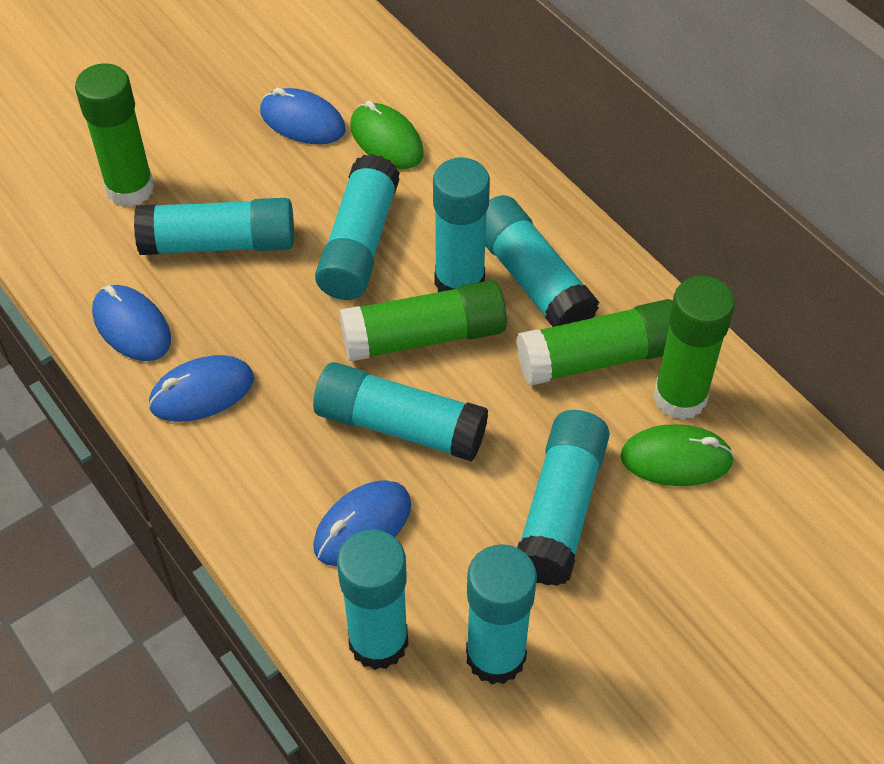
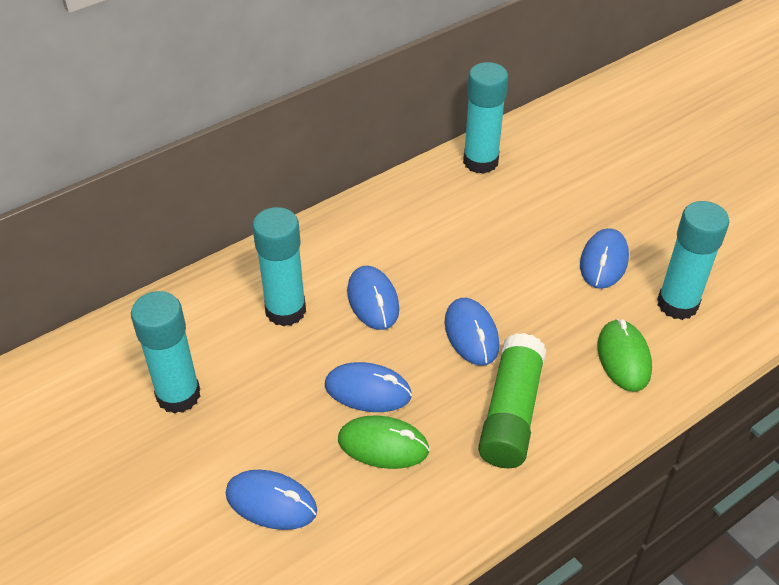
blue mouse: 4 -> 5
green glue stick: 4 -> 1
turquoise glue stick: 8 -> 4

